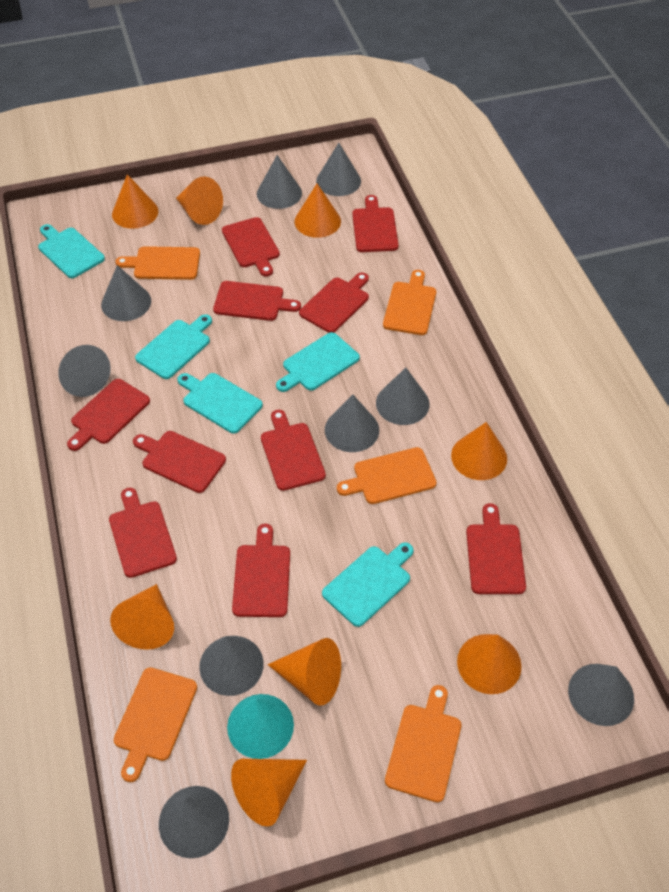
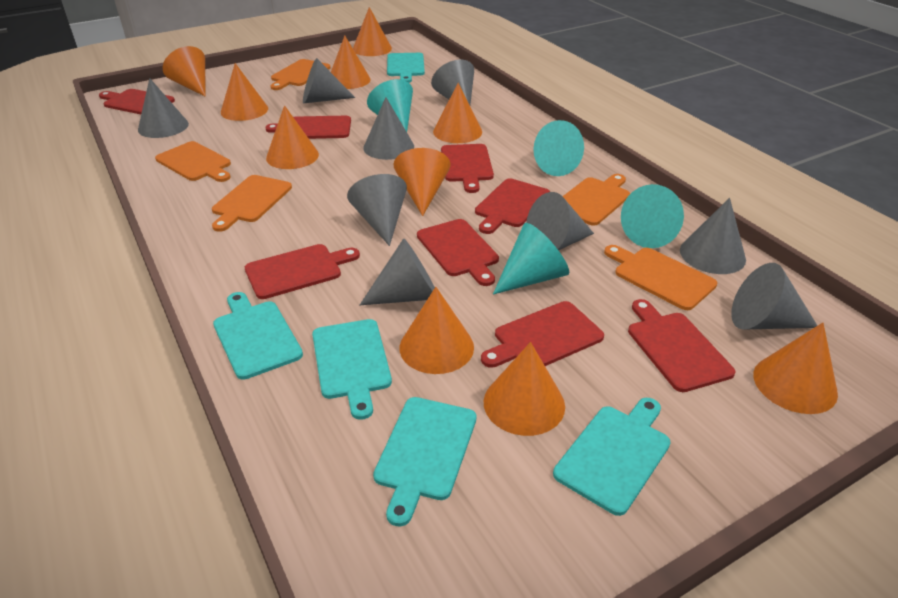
orange cone: 8 -> 10
red cutting board: 10 -> 8
turquoise cone: 1 -> 4

